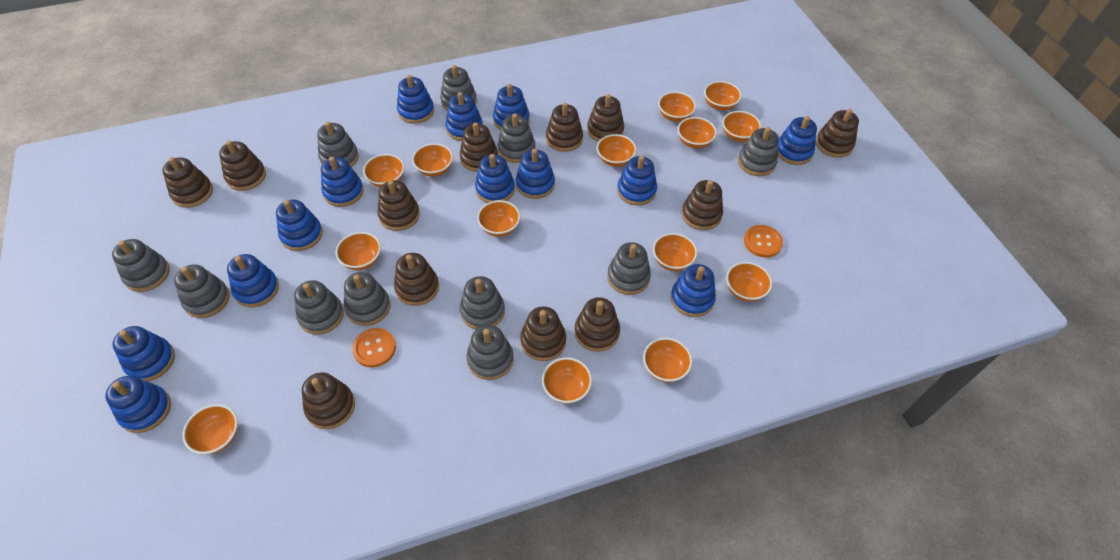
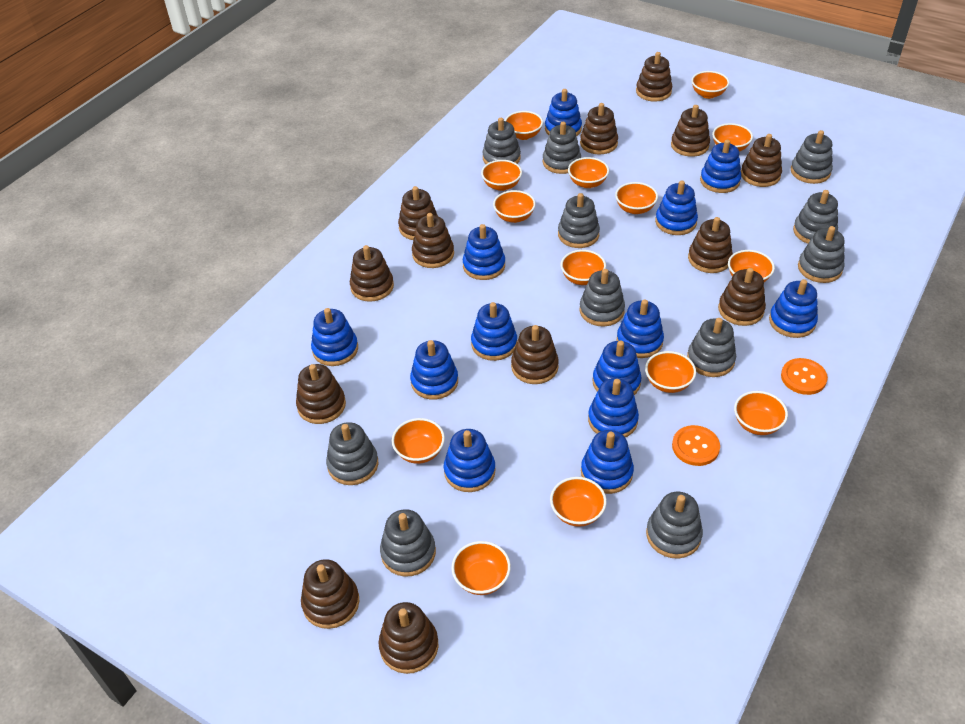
brown stacking toy: 12 -> 13

